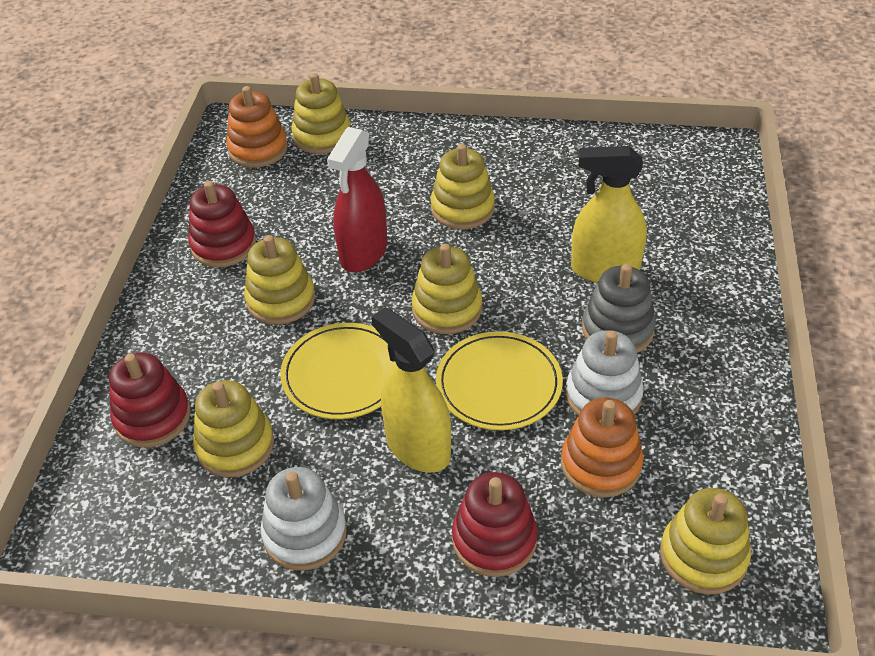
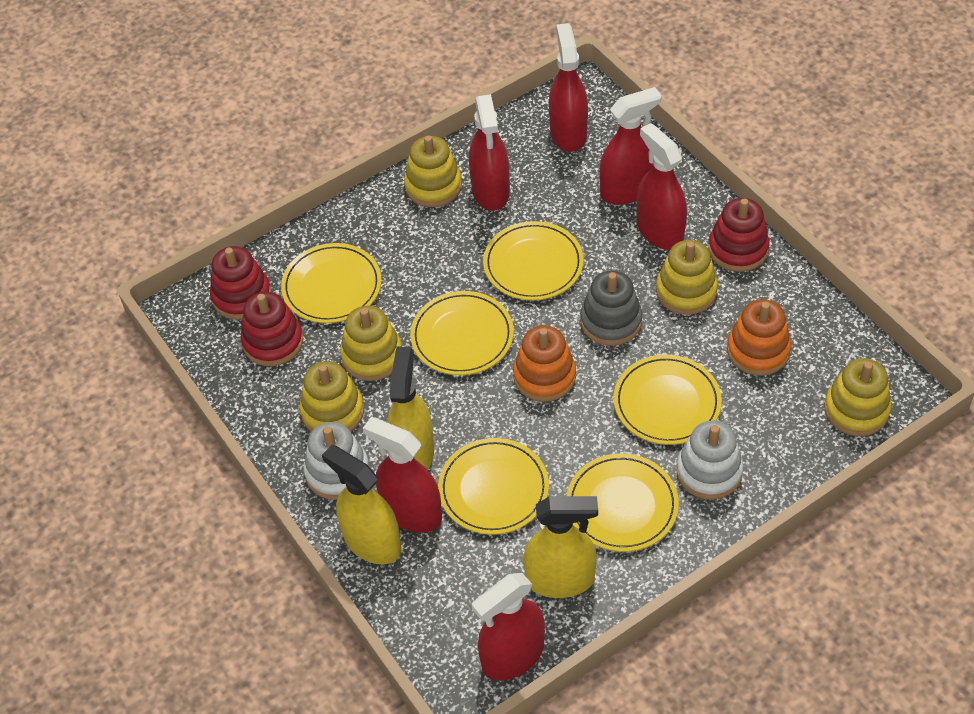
red spray bottle: 1 -> 6
yellow plate: 2 -> 6
yellow spray bottle: 2 -> 3
yellow stacking toy: 6 -> 5

